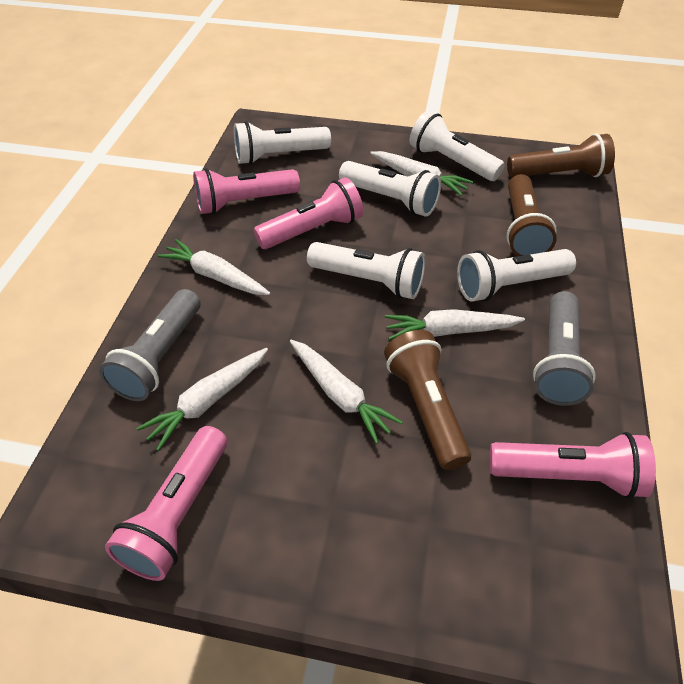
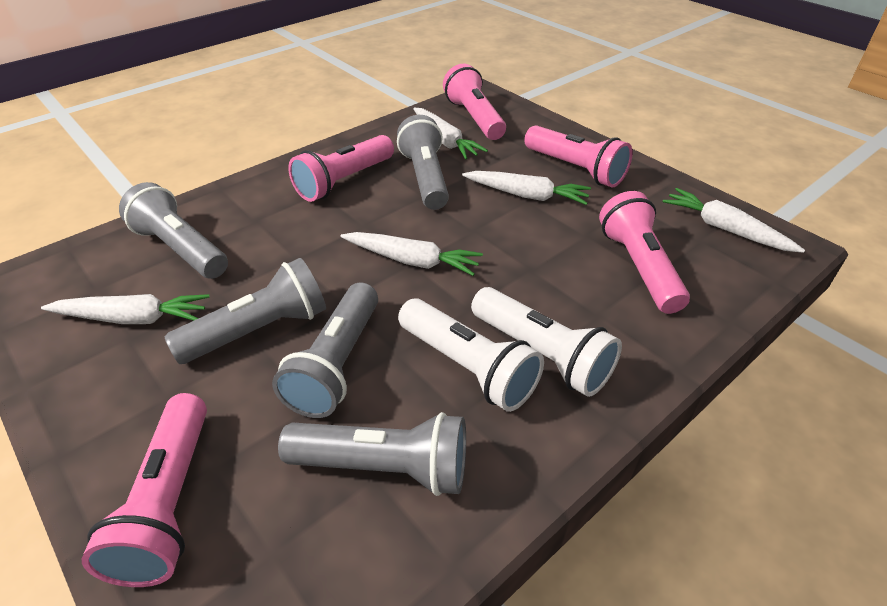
brown flashlight: 3 -> 0
grey flashlight: 2 -> 5
pink flashlight: 4 -> 5
white flashlight: 5 -> 2

